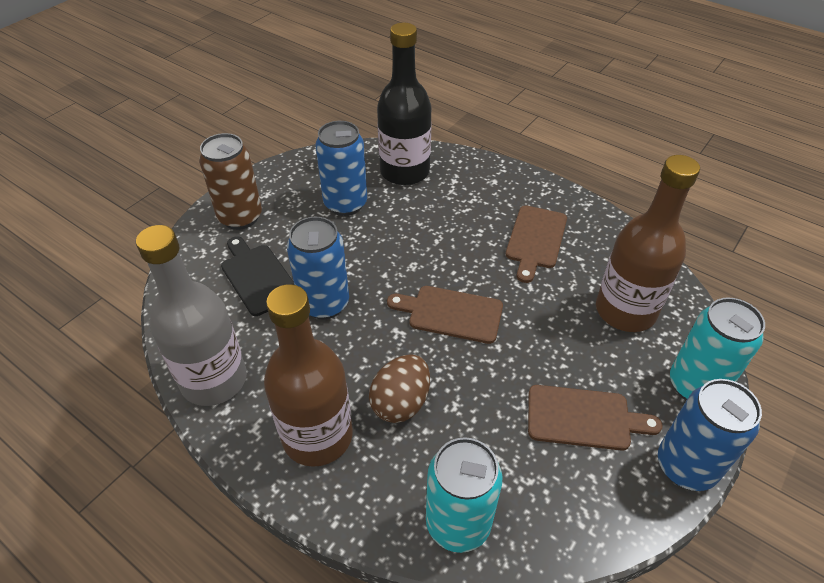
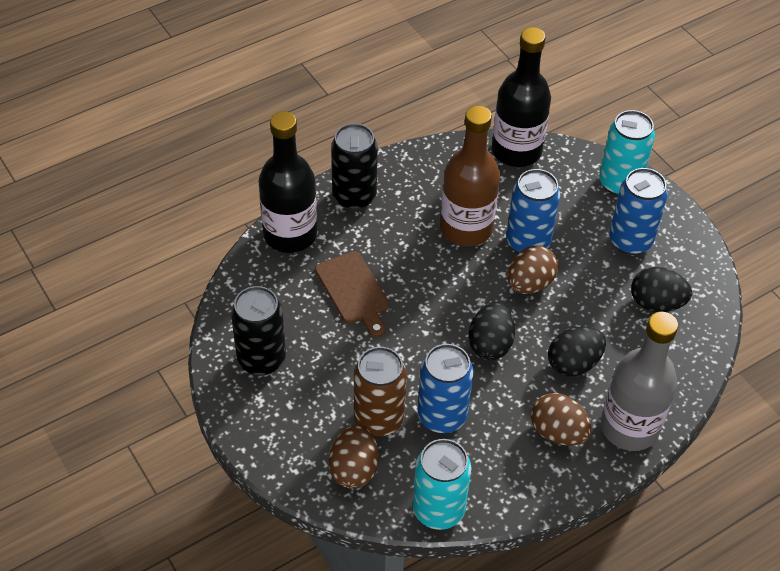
black bottle: 1 -> 2
black can: 0 -> 2
black cutting board: 1 -> 0
black egg: 0 -> 3
brown bottle: 2 -> 1
brown cutting board: 3 -> 1
brown egg: 1 -> 3

